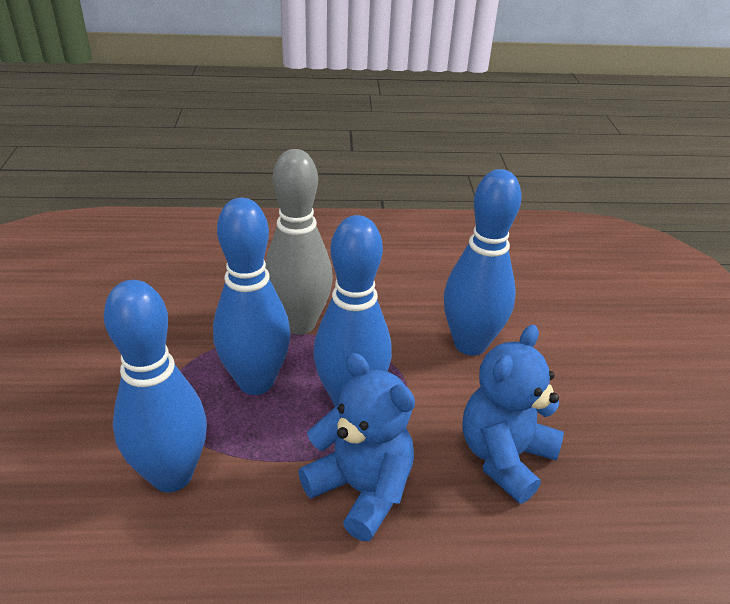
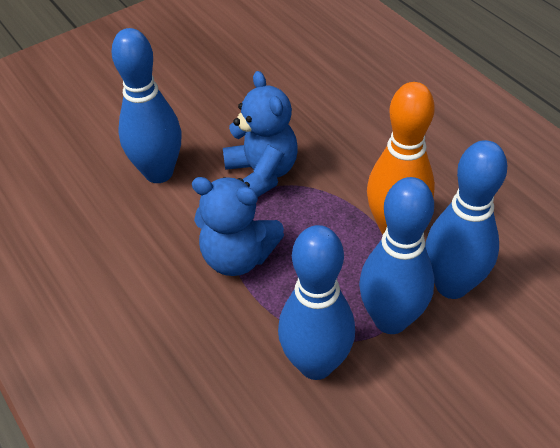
grey bowling pin: 1 -> 0
orange bowling pin: 0 -> 1

